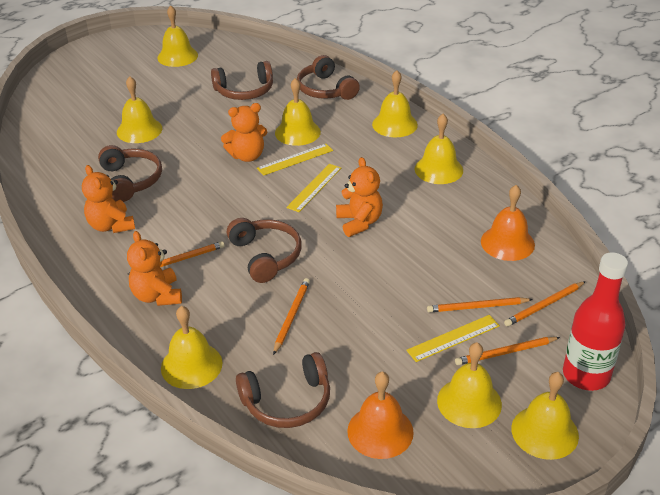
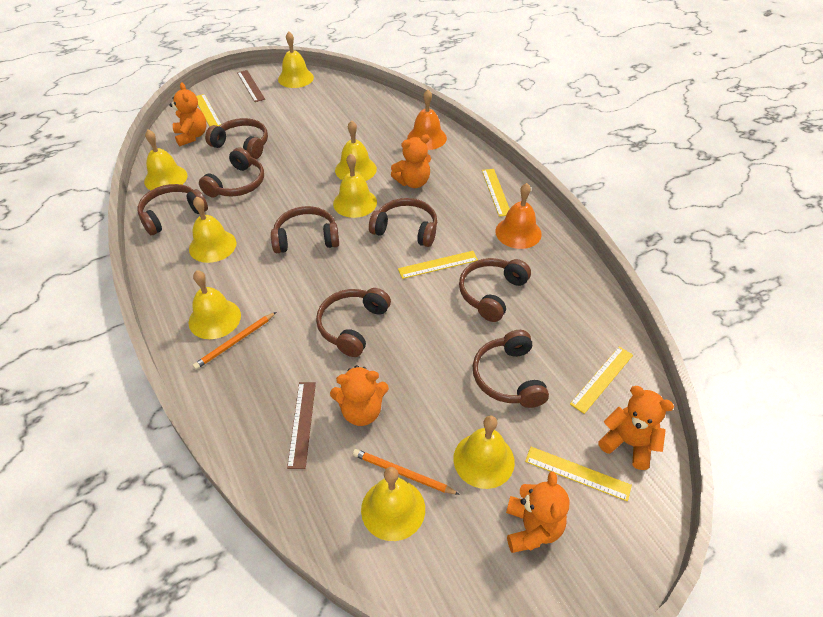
brown headphones: 5 -> 8
brown ruler: 0 -> 2
orange pencil: 5 -> 2
orange teddy bear: 4 -> 5
red bottle: 1 -> 0
yellow ruler: 3 -> 5

